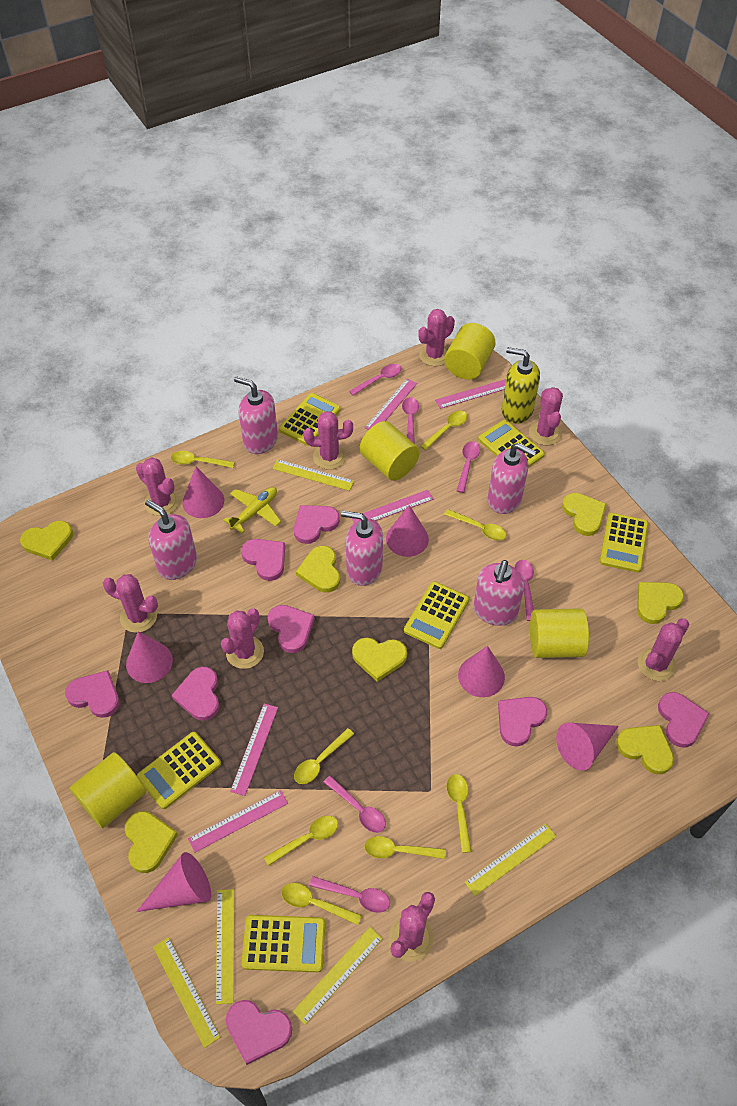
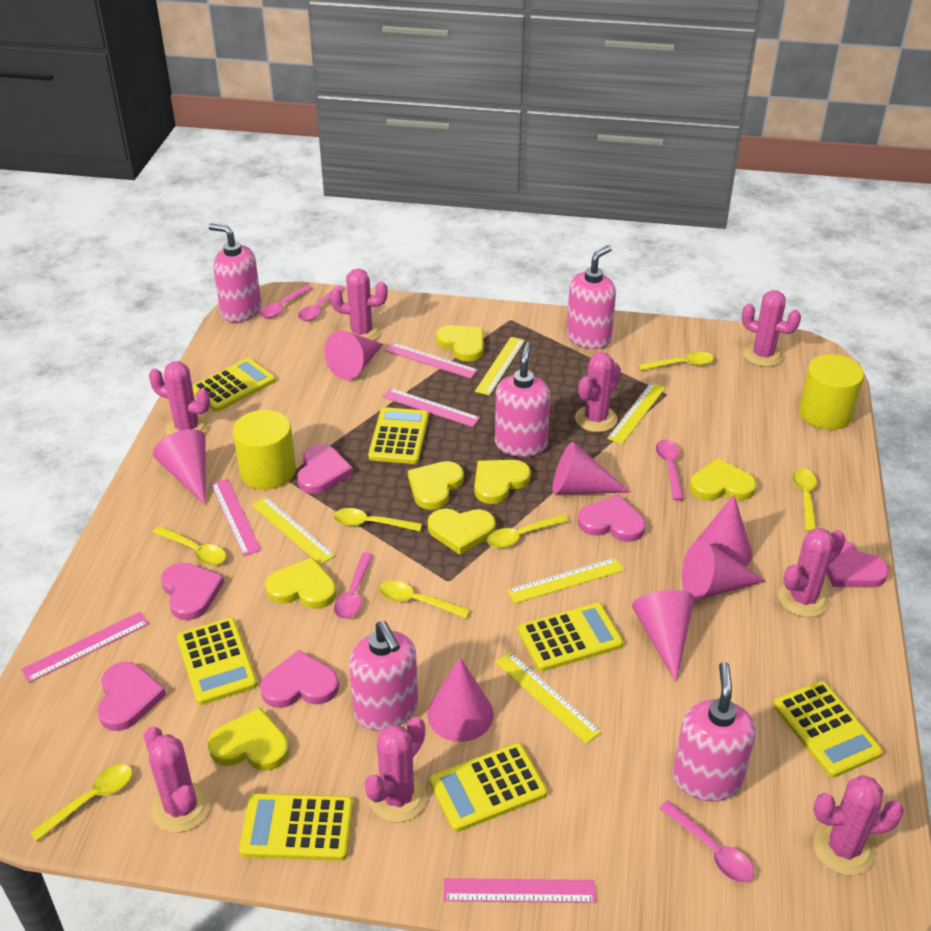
pink cone: 6 -> 7
pink heart: 8 -> 6
pink spoon: 6 -> 5
yellow calculator: 6 -> 7
yellow cylinder: 4 -> 2
yellow plane: 1 -> 0
yellow soap dispenser: 1 -> 0
yellow spoon: 8 -> 7

